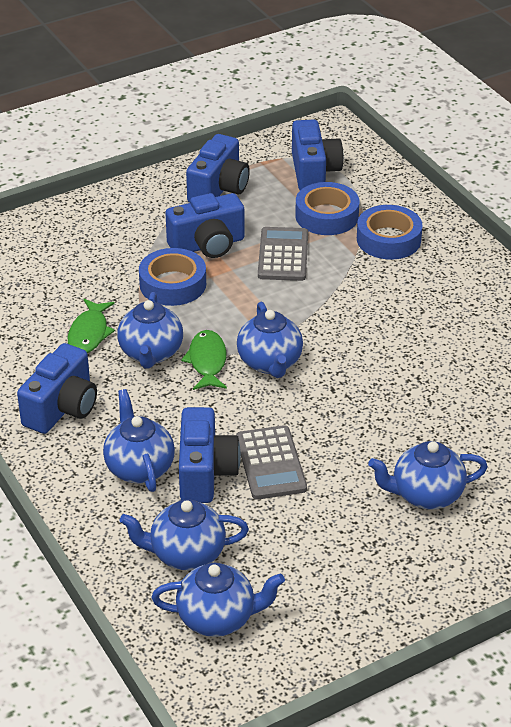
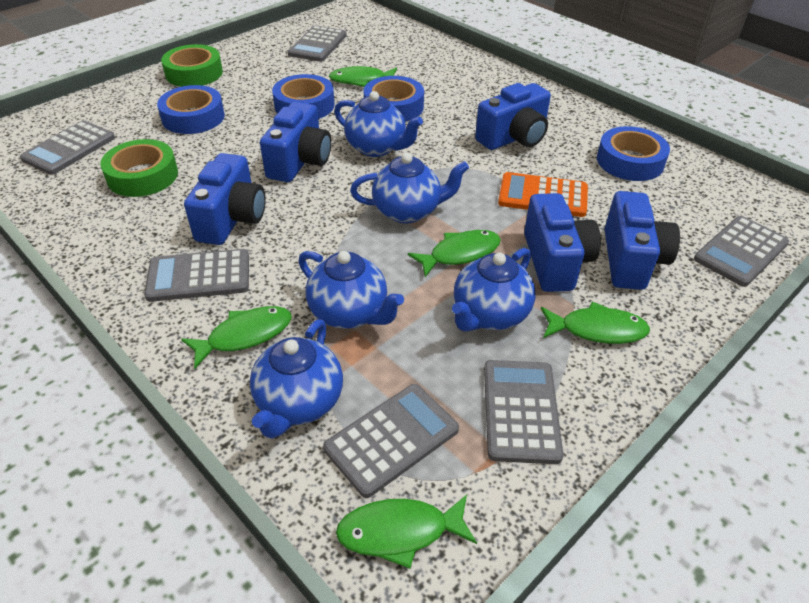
blue tape: 3 -> 4
blue teapot: 6 -> 5
green fish: 2 -> 5
green tape: 0 -> 2
grey calculator: 2 -> 6
orange calculator: 0 -> 1

